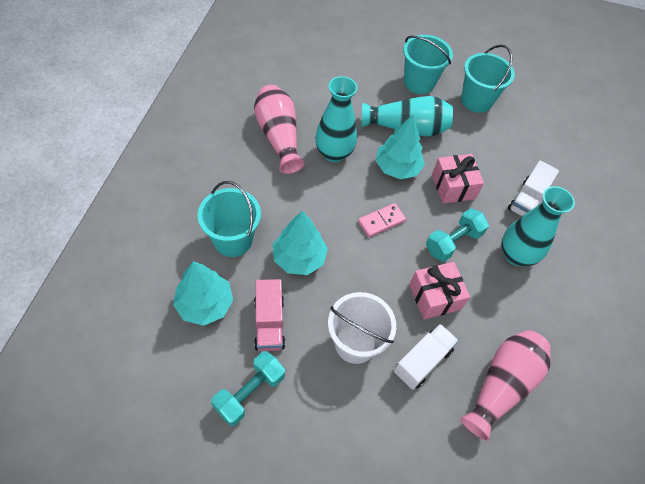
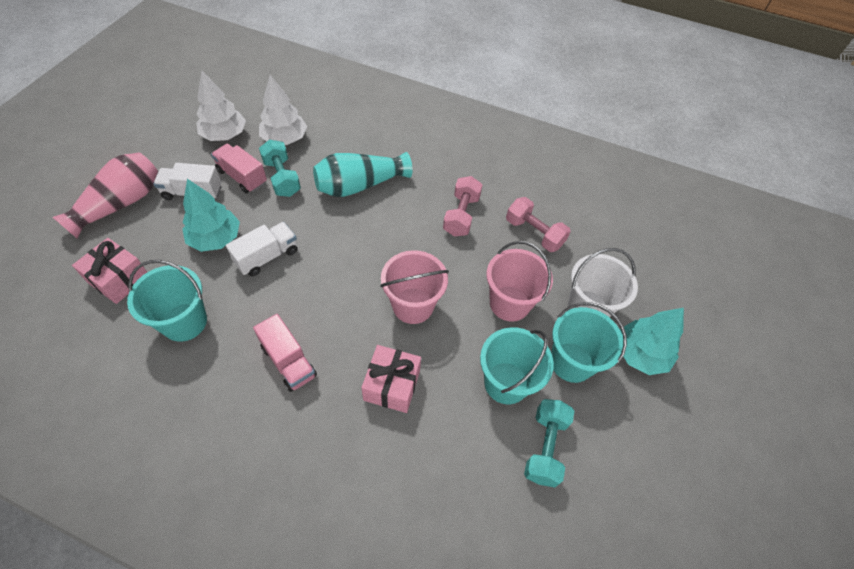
pink bucket: 0 -> 2
pink domino: 1 -> 0
pink dumbbell: 0 -> 2
pink truck: 1 -> 2
pink vase: 2 -> 1
turquoise tree: 3 -> 2
turquoise vase: 3 -> 1
white tree: 0 -> 2

